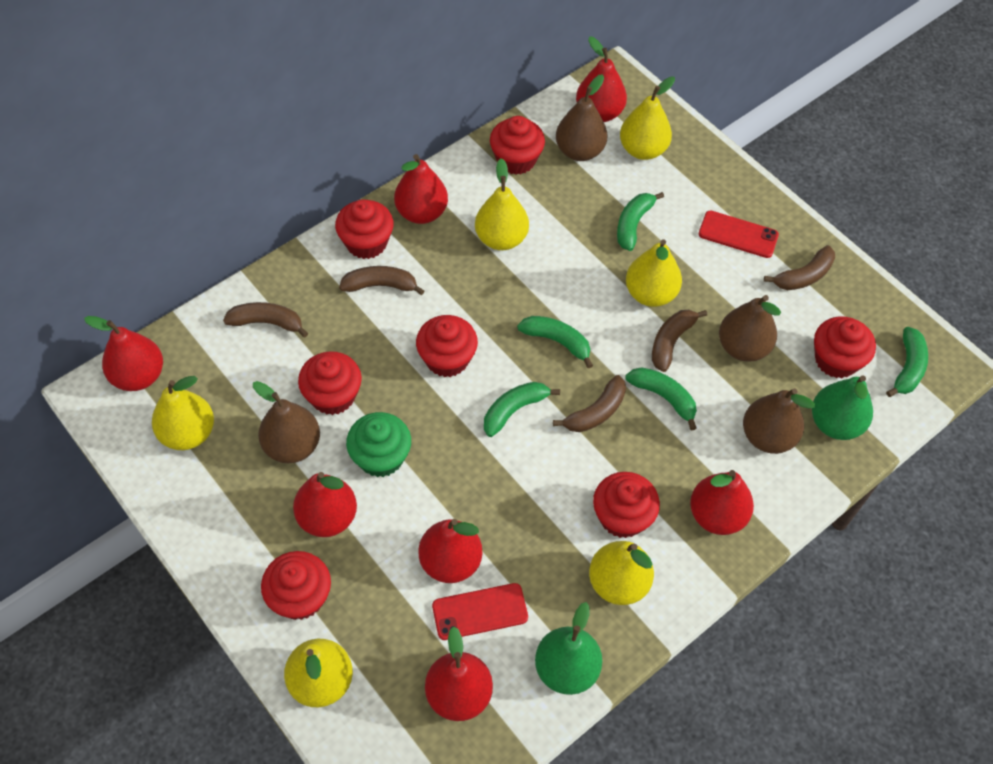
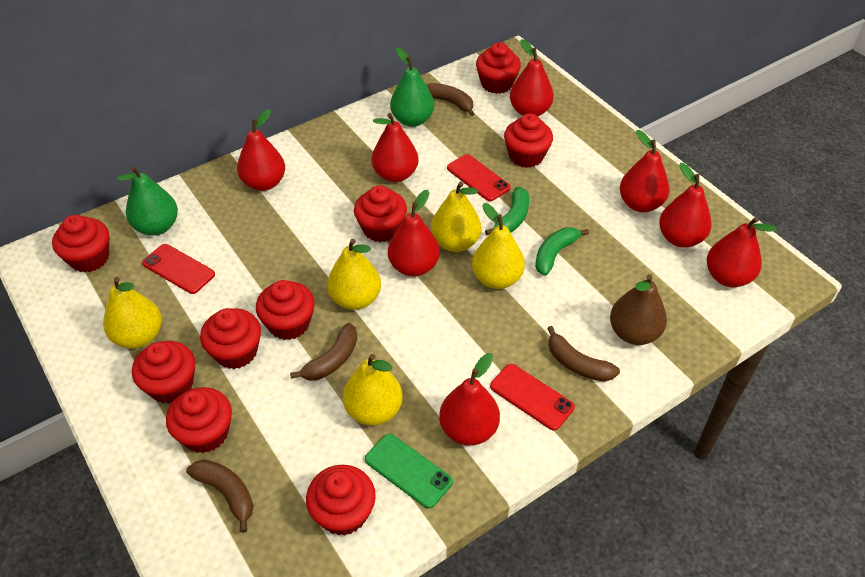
brown banana: 5 -> 4
brown pear: 4 -> 1
green banana: 5 -> 2
green cupcake: 1 -> 0
green phone: 0 -> 1
red cupcake: 7 -> 9
red pear: 7 -> 8
red phone: 2 -> 3
yellow pear: 6 -> 5

